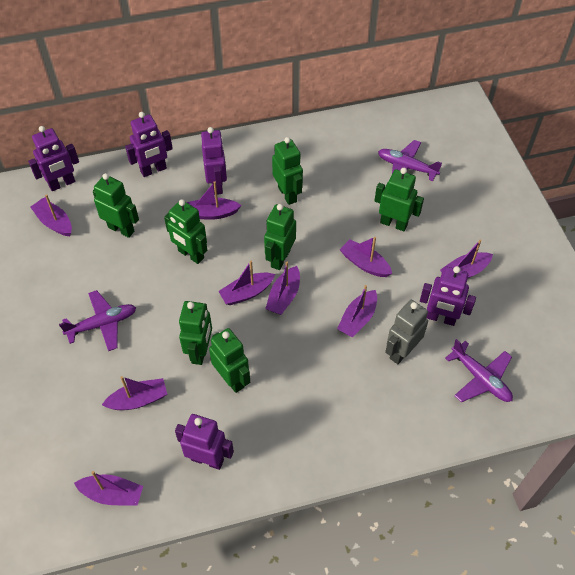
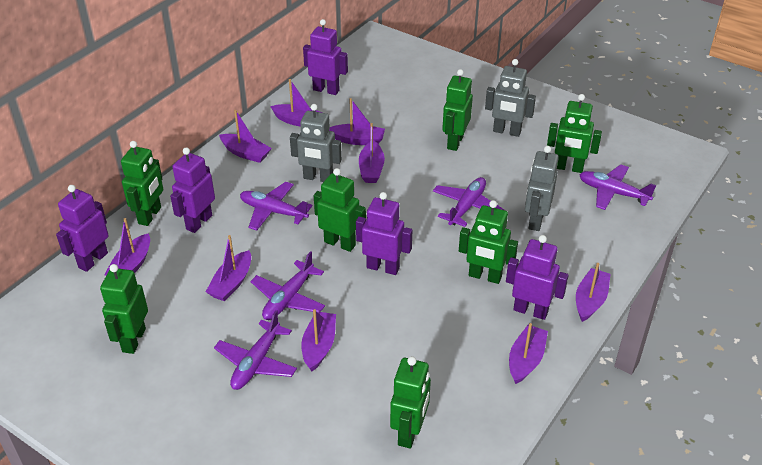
grey robot: 1 -> 3
purple plane: 3 -> 5

